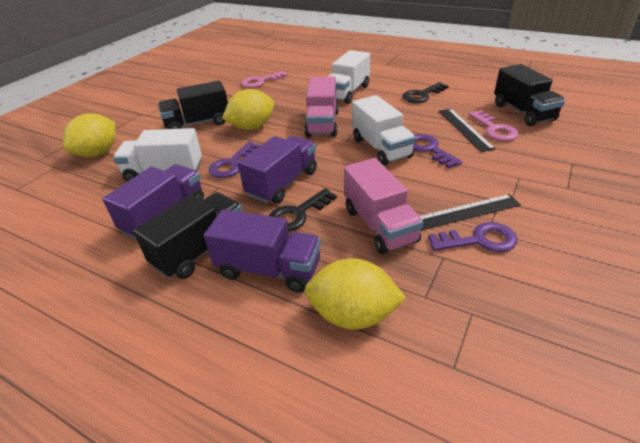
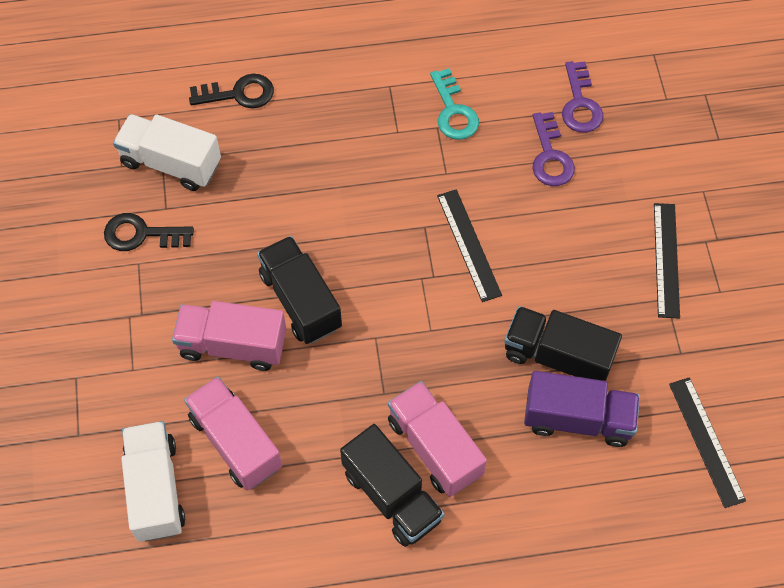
black ruler: 2 -> 3
pink key: 2 -> 0
pink truck: 2 -> 3
purple key: 3 -> 2
purple truck: 3 -> 1
turquoise key: 0 -> 1
white truck: 3 -> 2
yellow lemon: 3 -> 0

